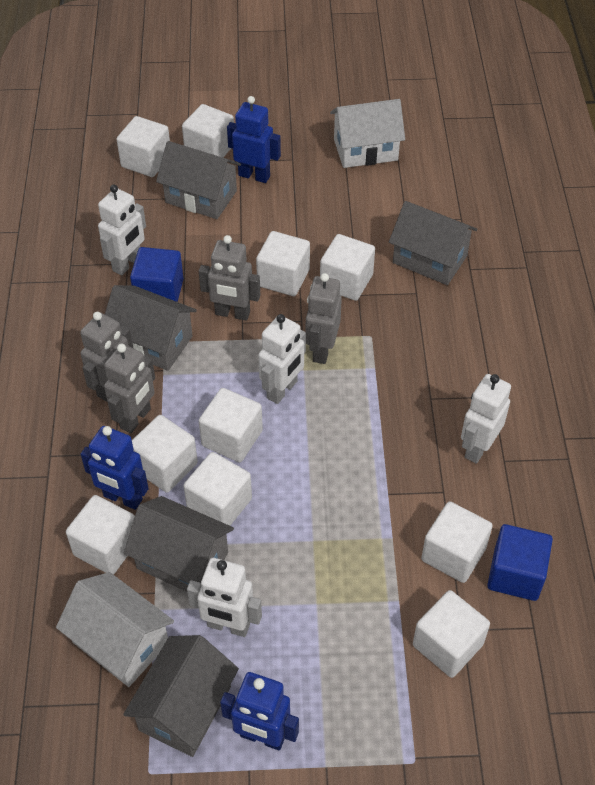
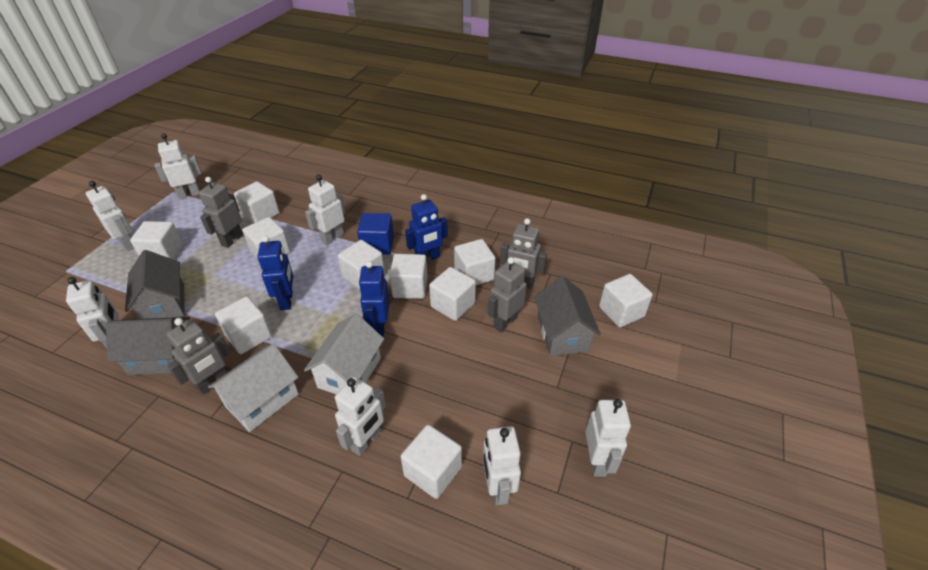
blue cube: 2 -> 1
grey house: 5 -> 3
white robot: 4 -> 7

